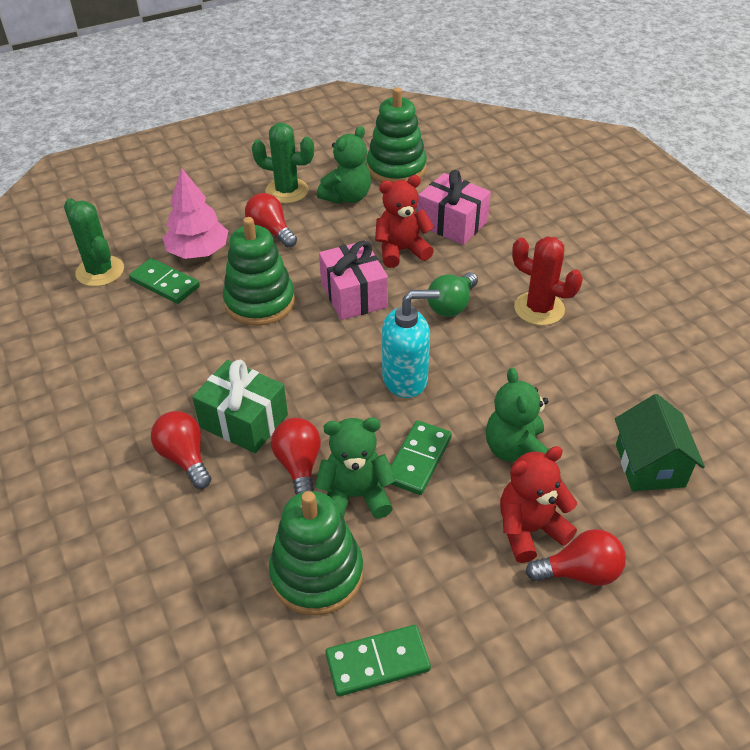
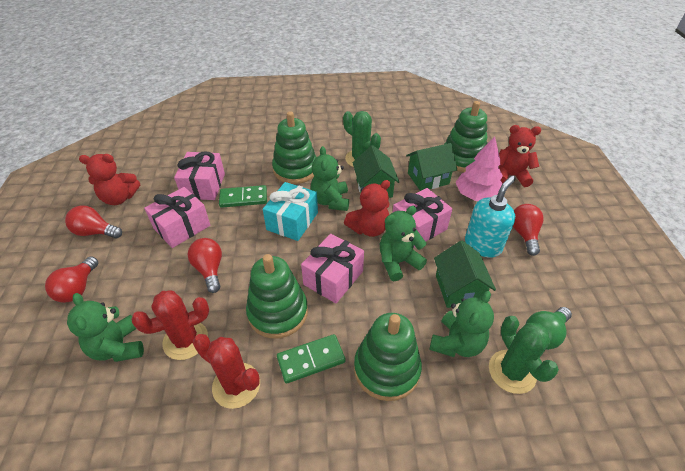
green domino: 3 -> 2
green gift: 1 -> 0
green house: 1 -> 3
green stacking toy: 3 -> 4
green teddy bear: 3 -> 4
pink gift: 2 -> 4
red cactus: 1 -> 2
red teddy bear: 2 -> 3
turquoise gift: 0 -> 1

